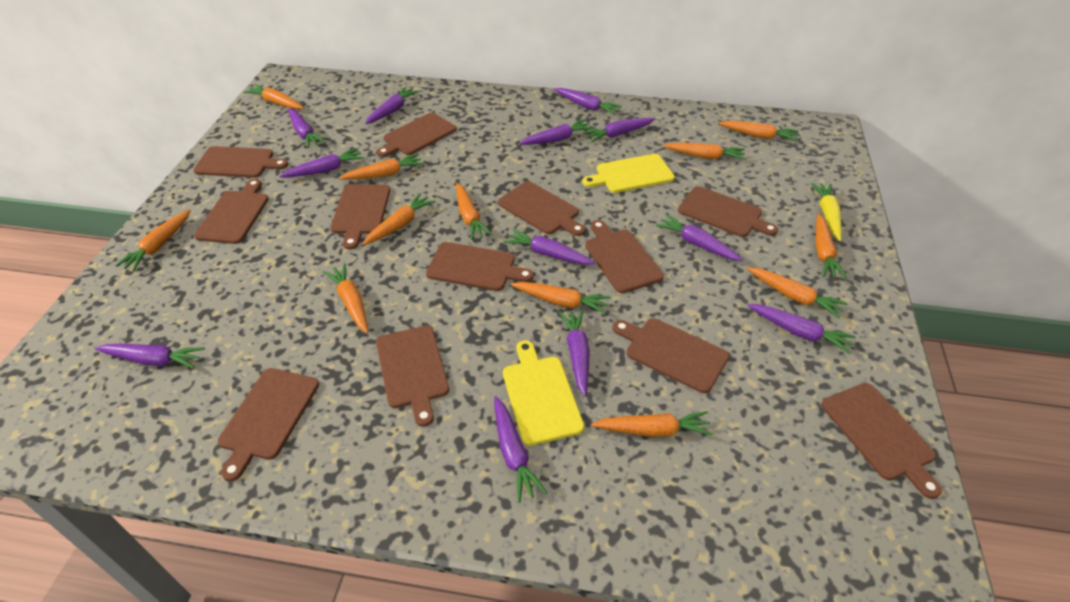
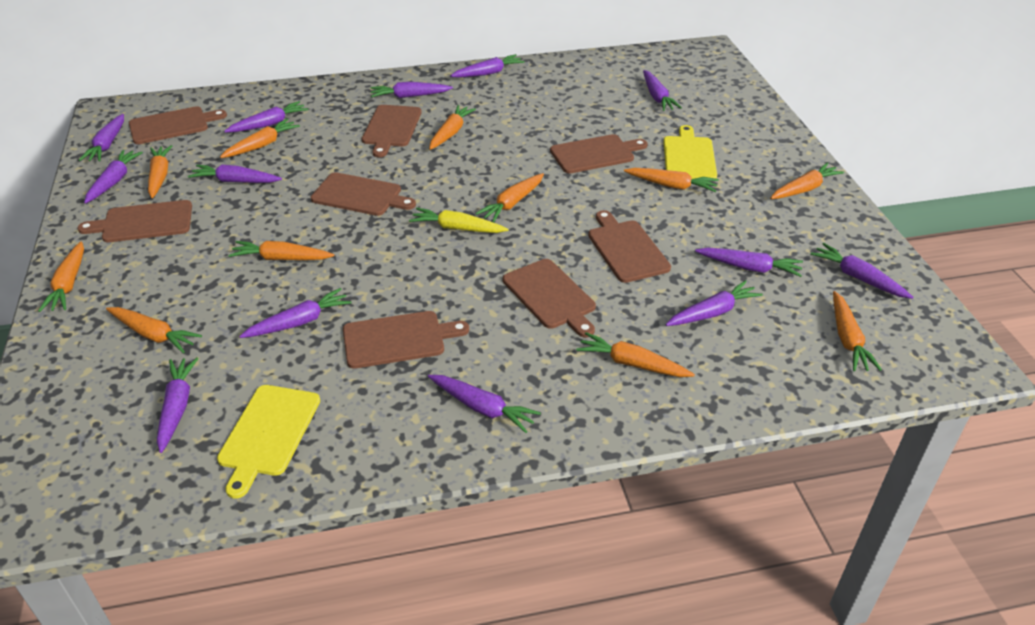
brown cutting board: 12 -> 8
orange carrot: 12 -> 11
purple carrot: 12 -> 13

